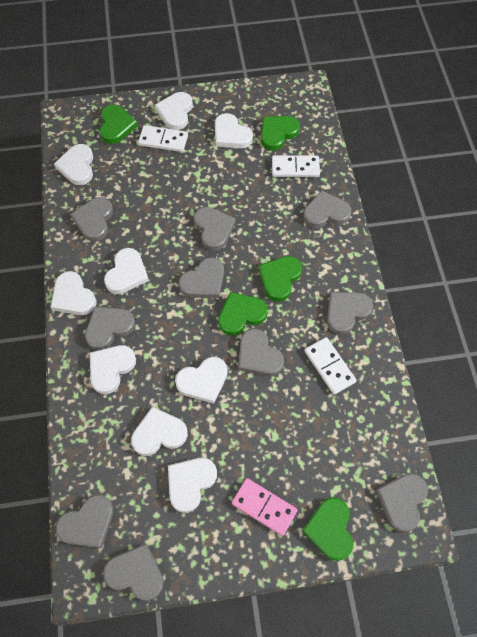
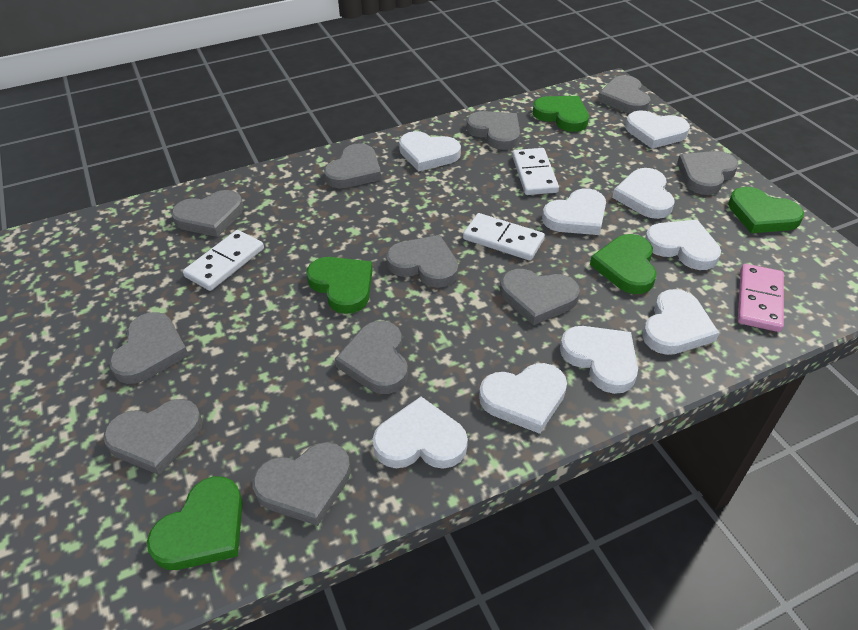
grey heart: 10 -> 11

